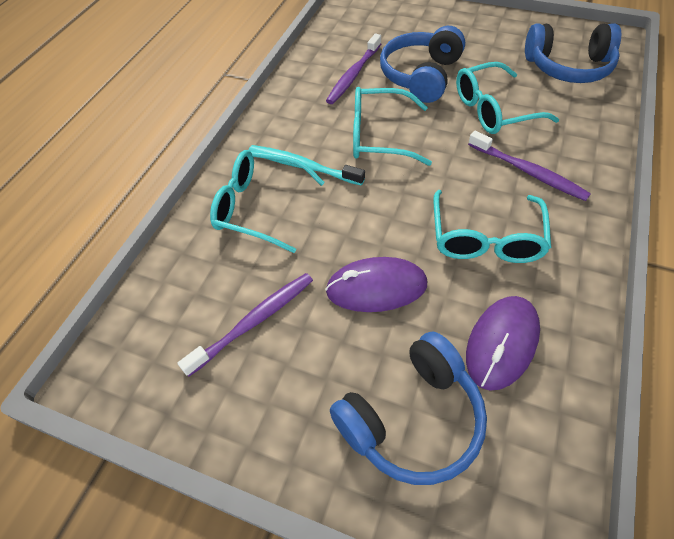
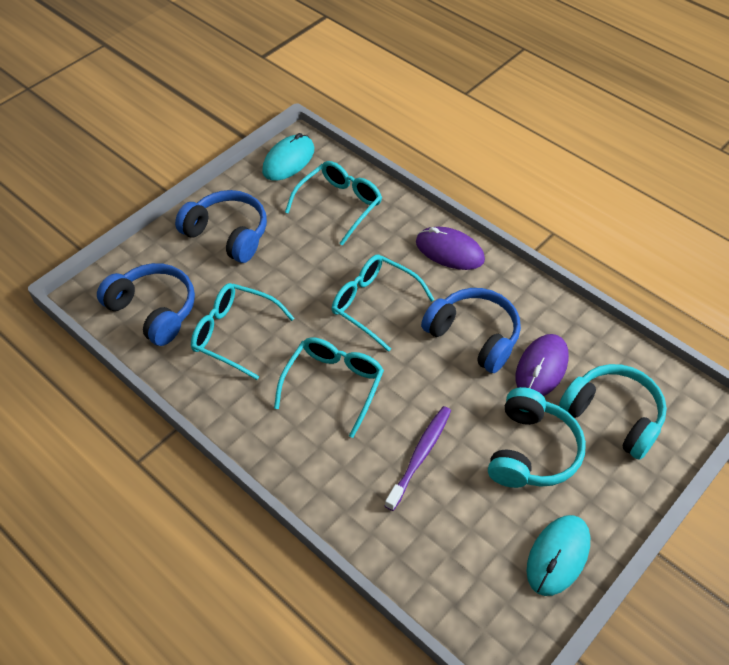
purple toothbrush: 3 -> 1
turquoise headphones: 0 -> 2
turquoise mouse: 0 -> 2
turquoise toothbrush: 1 -> 0

